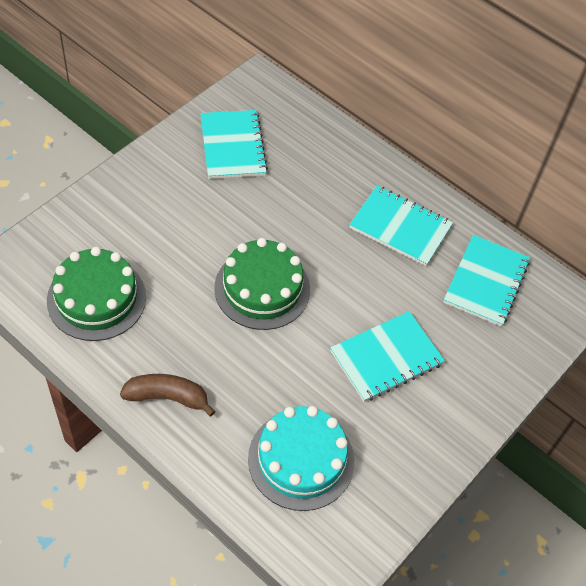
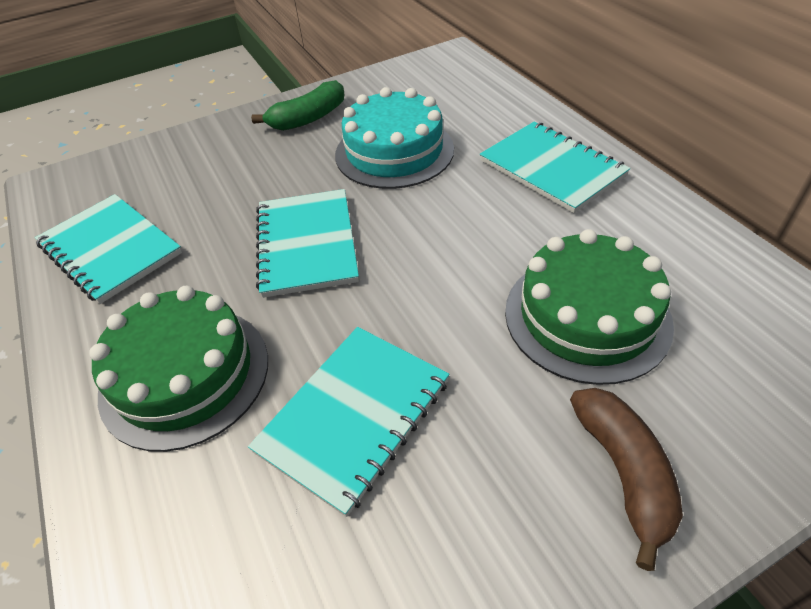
green banana: 0 -> 1

